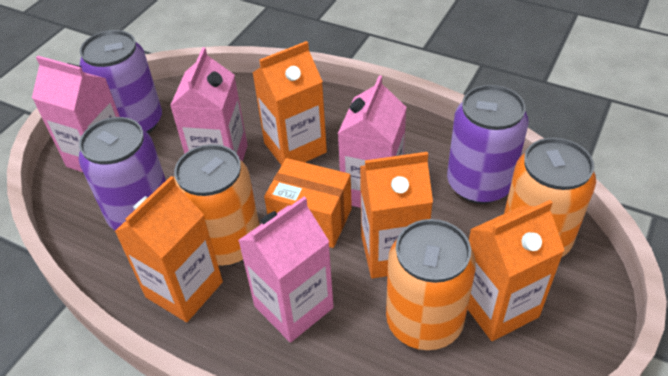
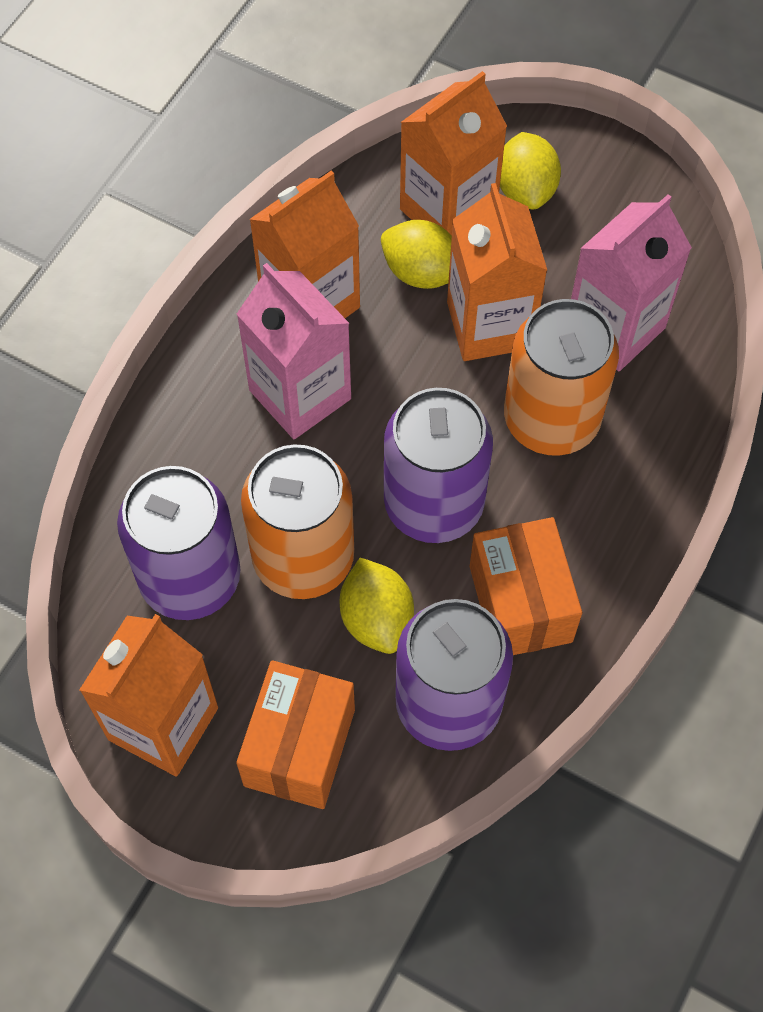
orange box: 1 -> 2
orange can: 3 -> 2
pink carton: 4 -> 2
yellow lemon: 0 -> 3

